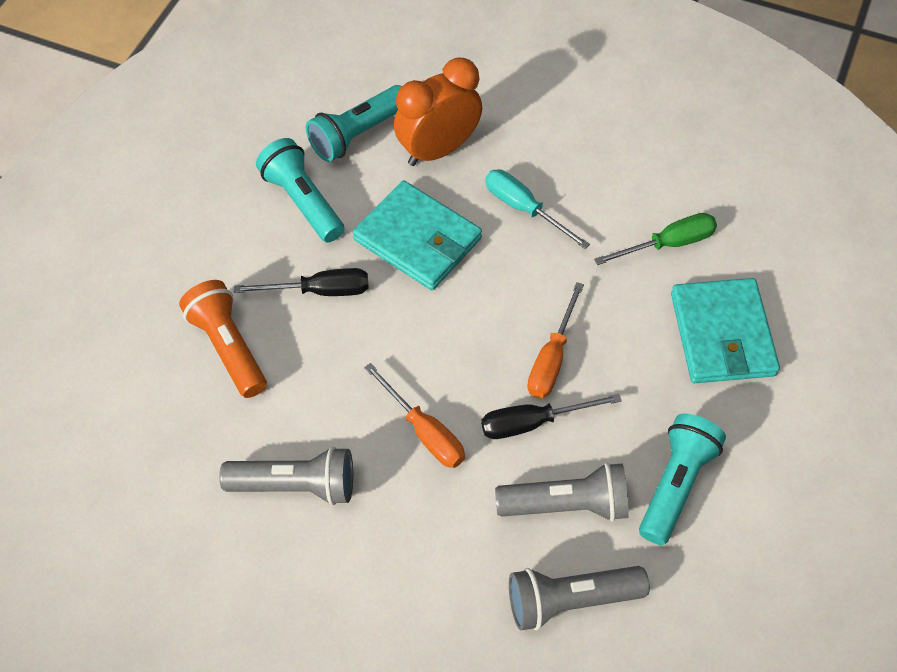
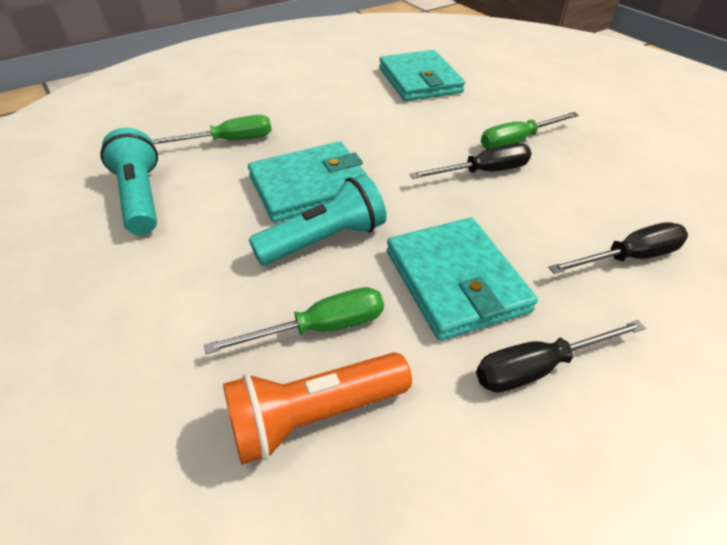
black screwdriver: 2 -> 3
green screwdriver: 1 -> 3
grey flashlight: 3 -> 0
orange clock: 1 -> 0
orange screwdriver: 2 -> 0
turquoise flashlight: 3 -> 2
turquoise screwdriver: 1 -> 0
turquoise wallet: 2 -> 3

